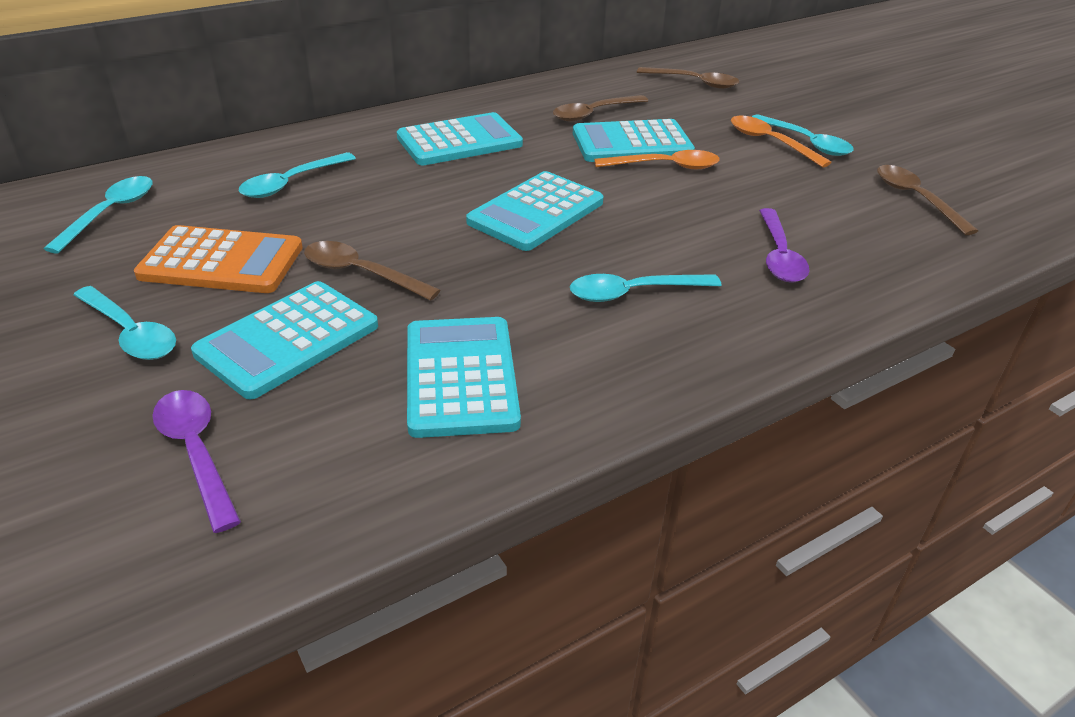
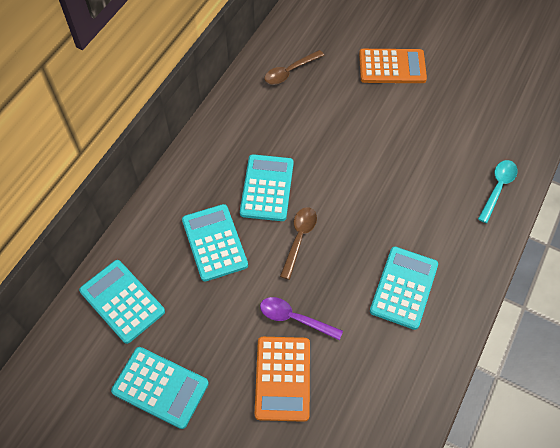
brown spoon: 4 -> 2
orange calculator: 1 -> 2
orange spoon: 2 -> 0
purple spoon: 2 -> 1
turquoise spoon: 5 -> 1

